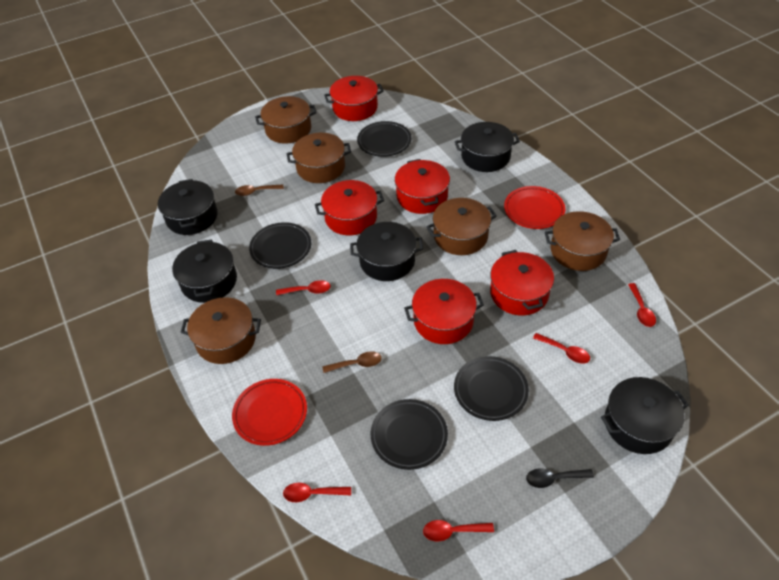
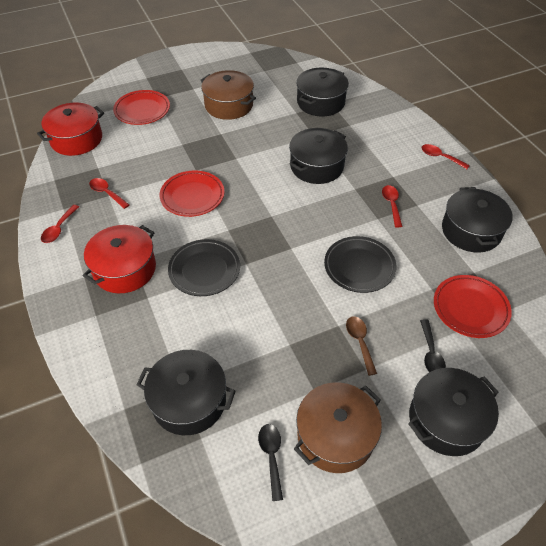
black plate: 4 -> 2
black spoon: 1 -> 2
brown pot: 5 -> 2
brown spoon: 2 -> 1
red plate: 2 -> 3
red pot: 5 -> 2
red spoon: 5 -> 4

